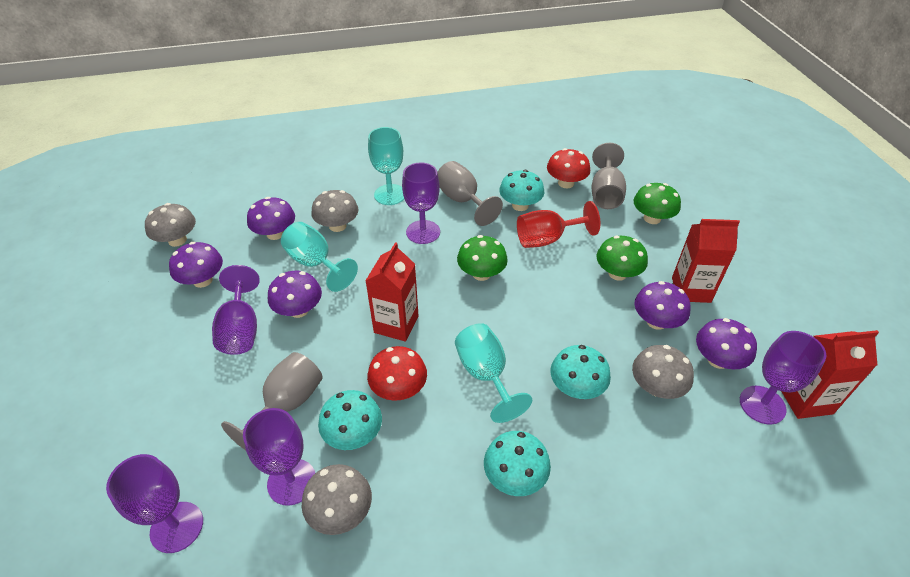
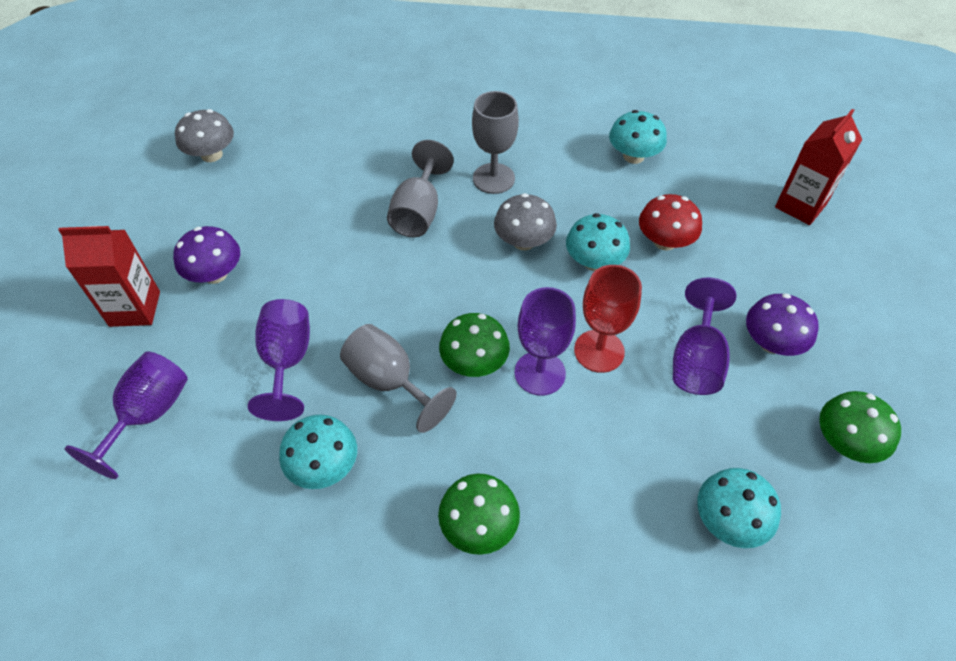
grey mushroom: 4 -> 2
purple goblet: 5 -> 4
purple mushroom: 5 -> 2
red carton: 3 -> 2
red mushroom: 2 -> 1
turquoise goblet: 3 -> 0

